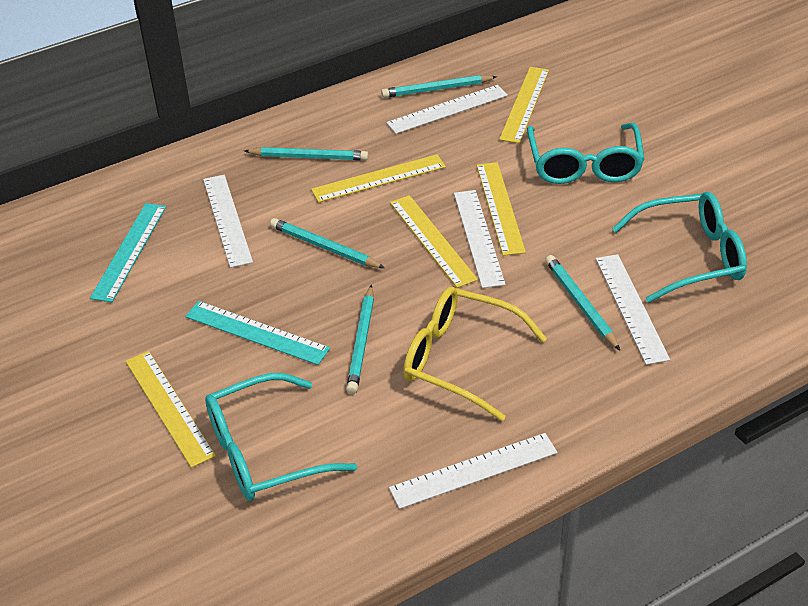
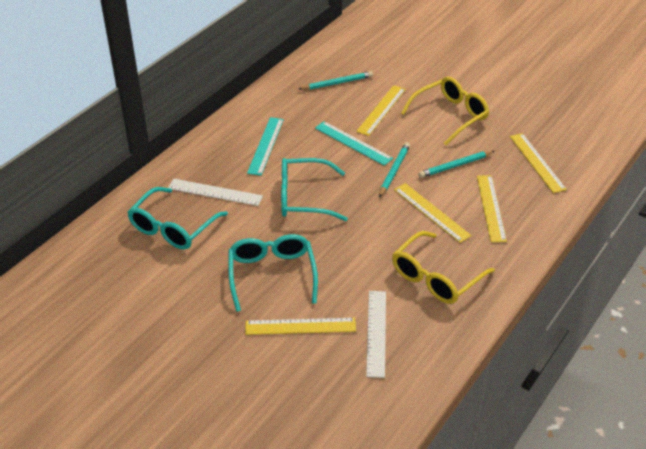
turquoise pencil: 5 -> 3
white ruler: 5 -> 2
yellow glasses: 1 -> 2

